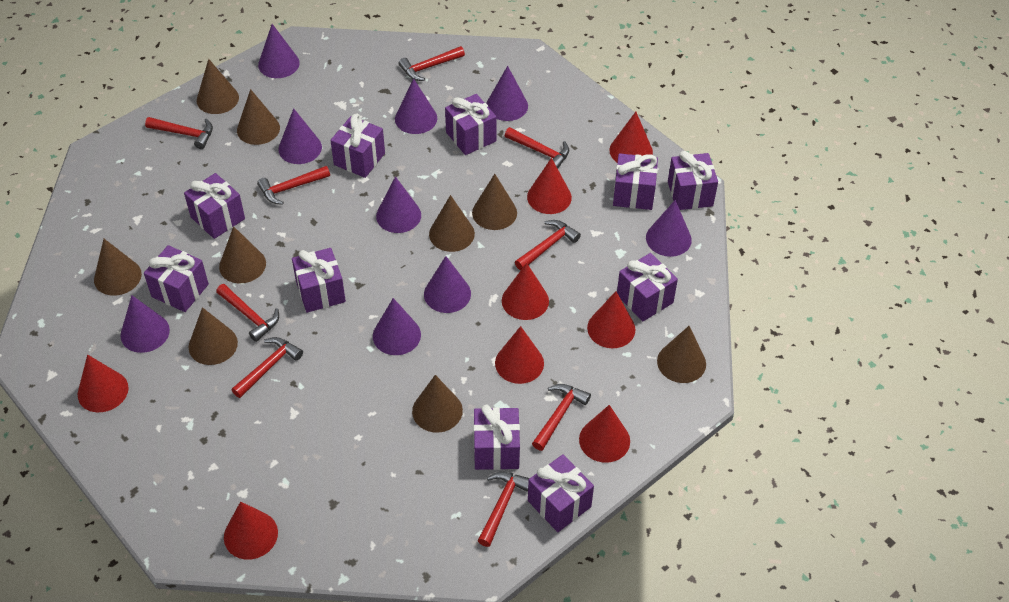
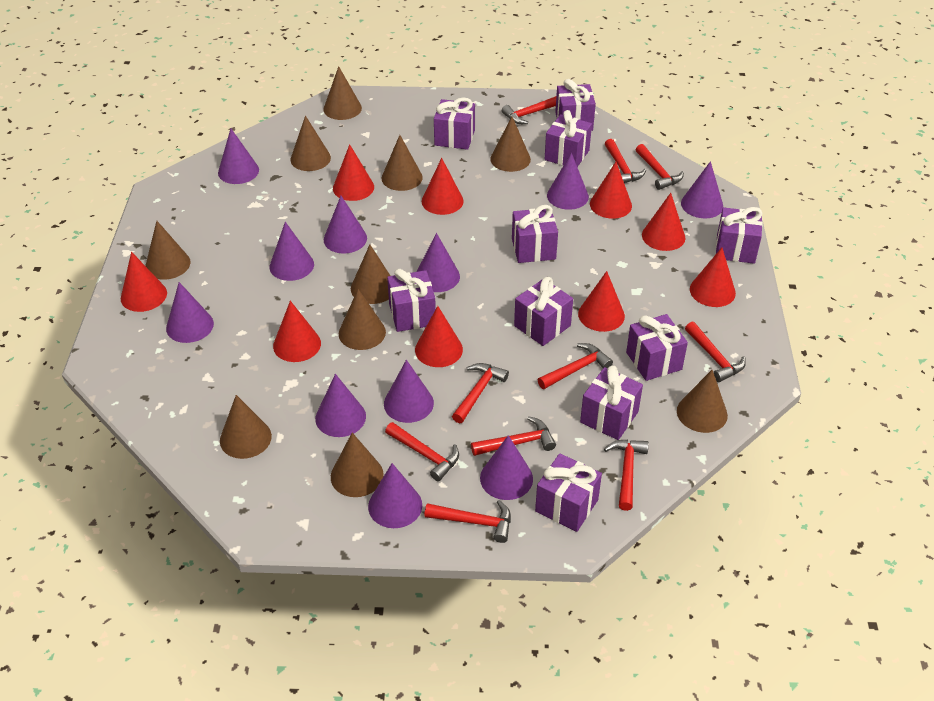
brown cone: 9 -> 10
purple cone: 9 -> 11
red cone: 8 -> 9
red hammer: 9 -> 10

